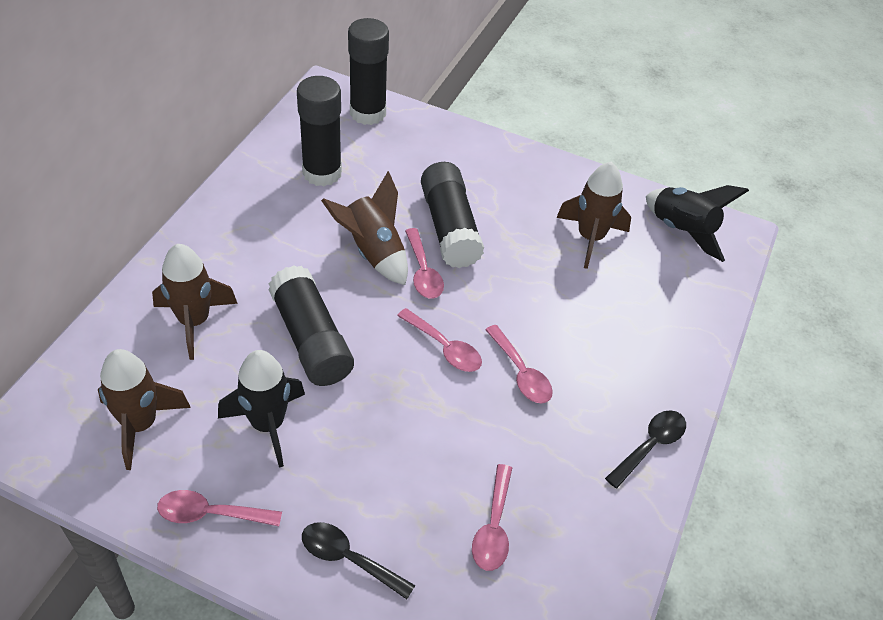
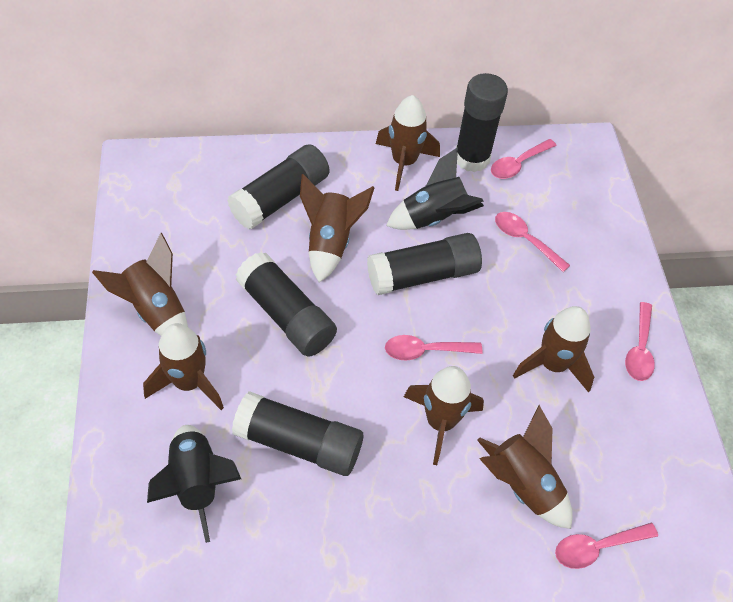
black glue stick: 4 -> 5
black spoon: 2 -> 0
brown rocket: 4 -> 7

